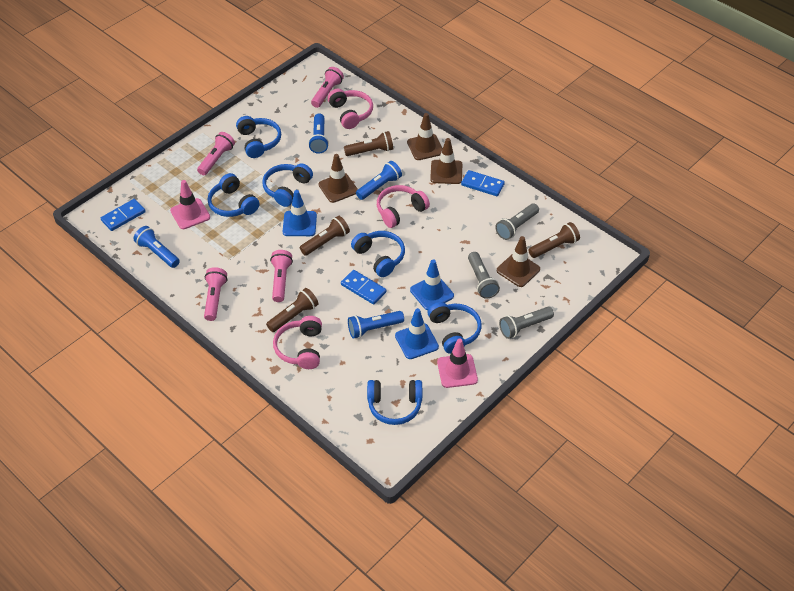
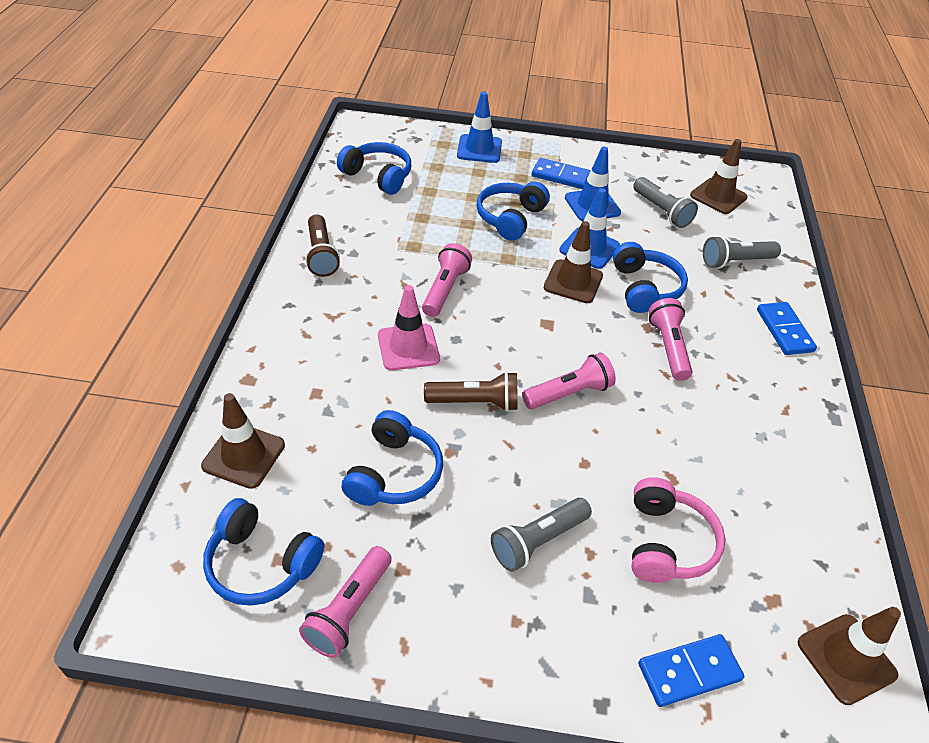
blue flashlight: 4 -> 0
blue headphones: 6 -> 5
brown flashlight: 4 -> 2
pink headphones: 3 -> 1
pink traffic cone: 2 -> 1

